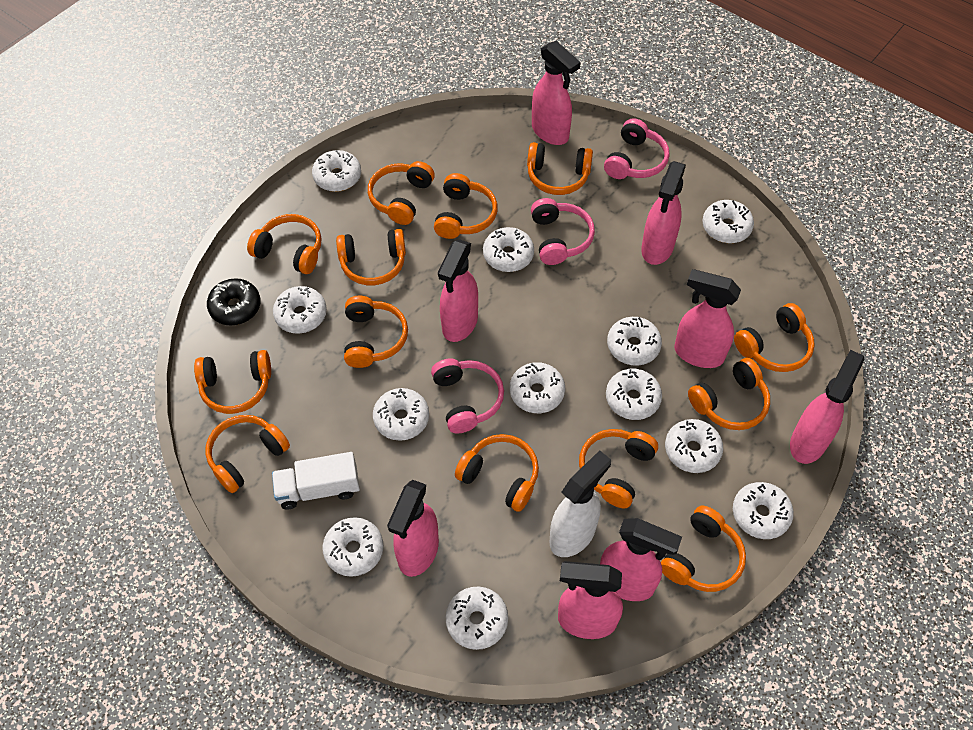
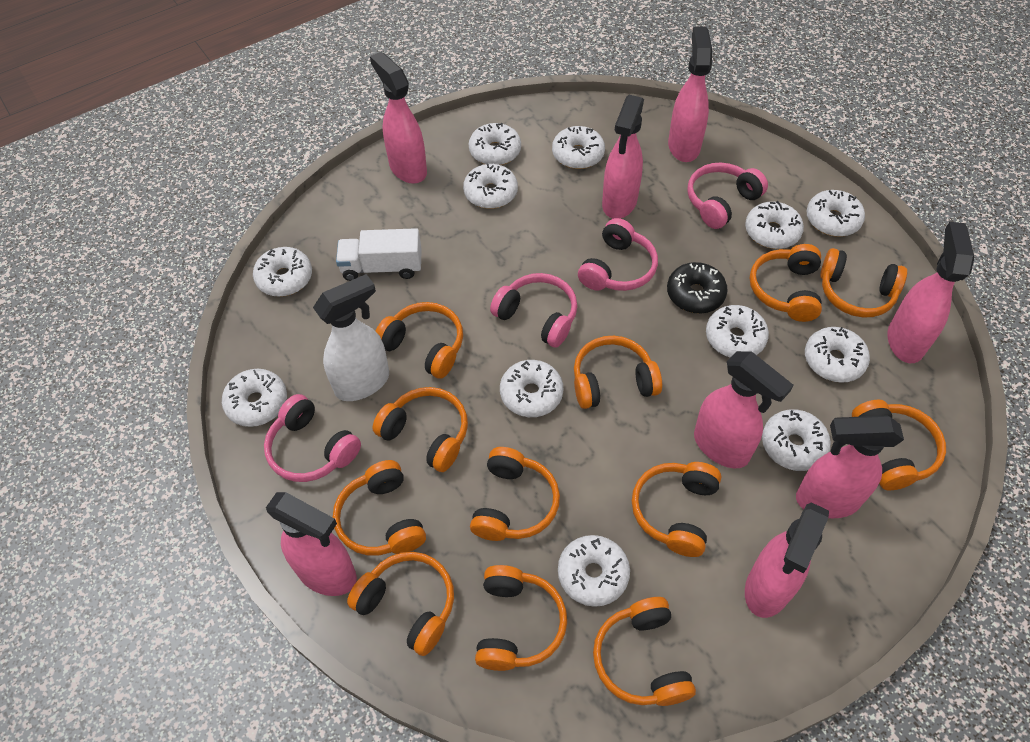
orange headphones: 13 -> 12
pink headphones: 3 -> 4

